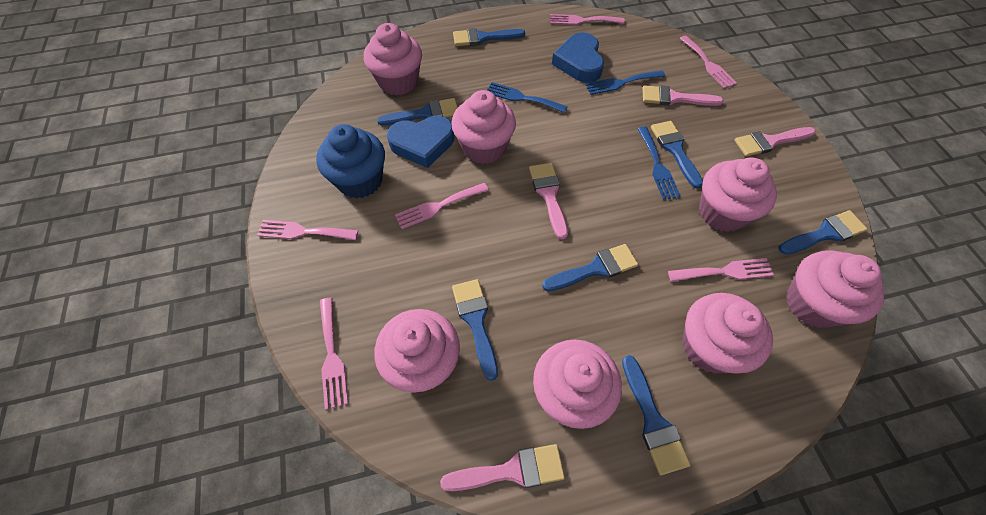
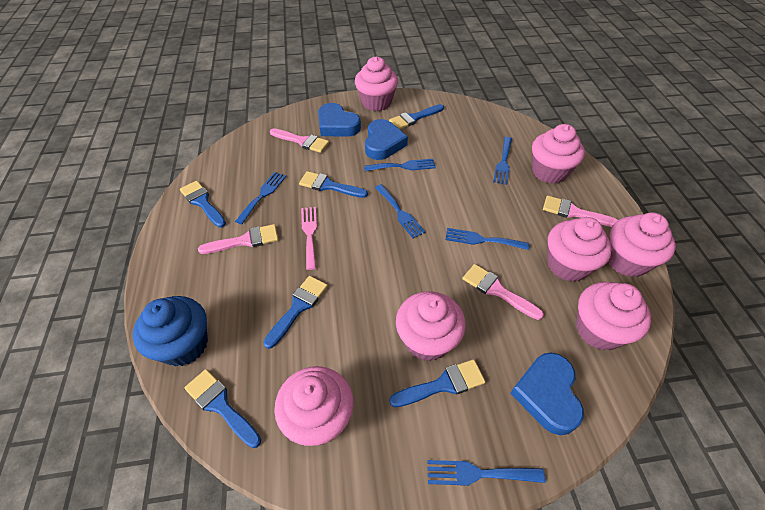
blue brush: 7 -> 6
blue fork: 3 -> 6
blue heart: 2 -> 3
pink fork: 6 -> 1

